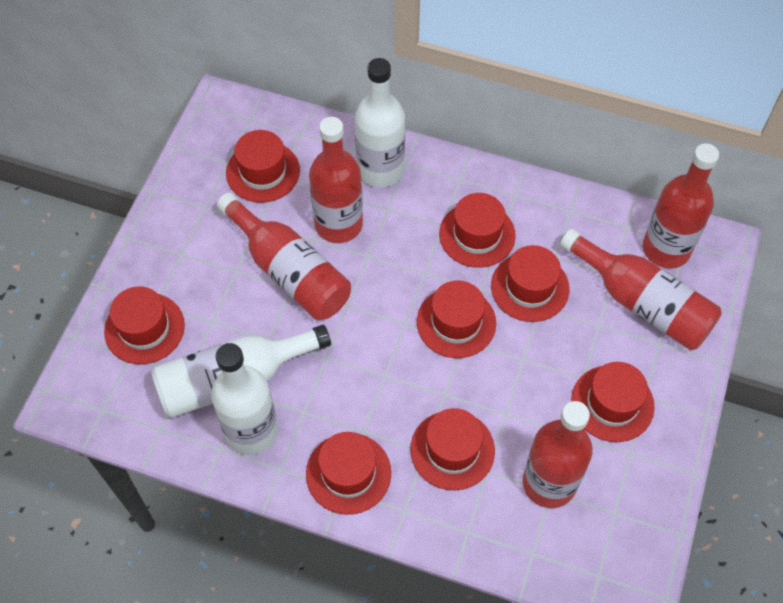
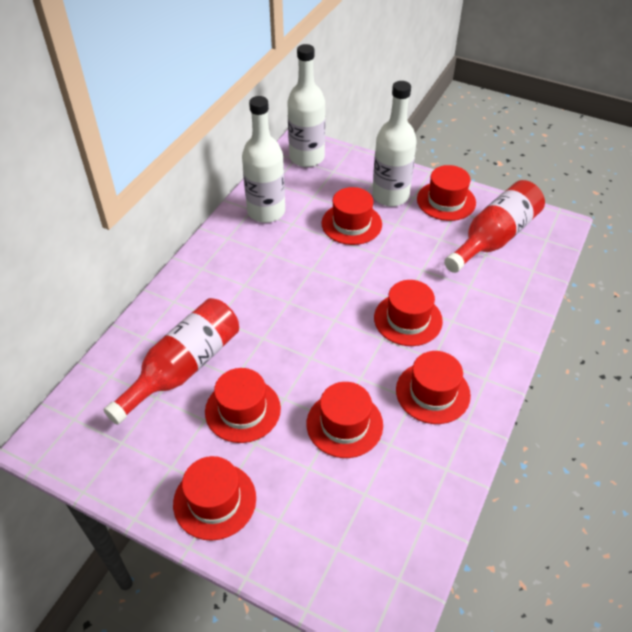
red bottle: 5 -> 2
red hat: 8 -> 7

